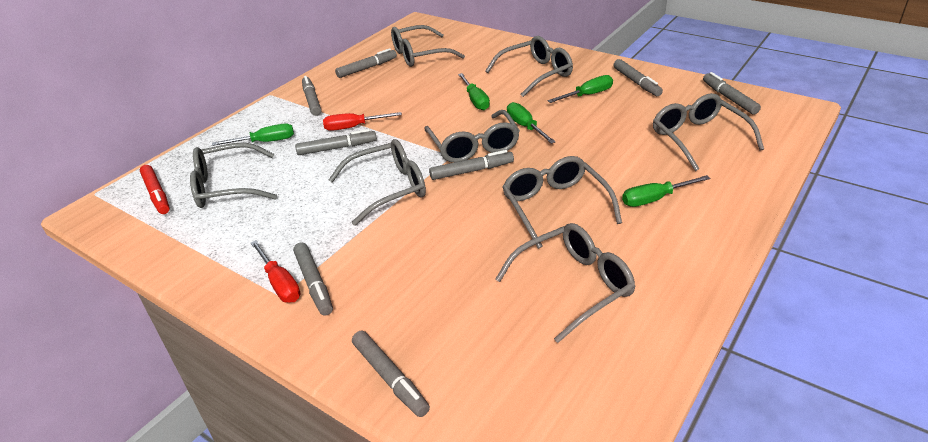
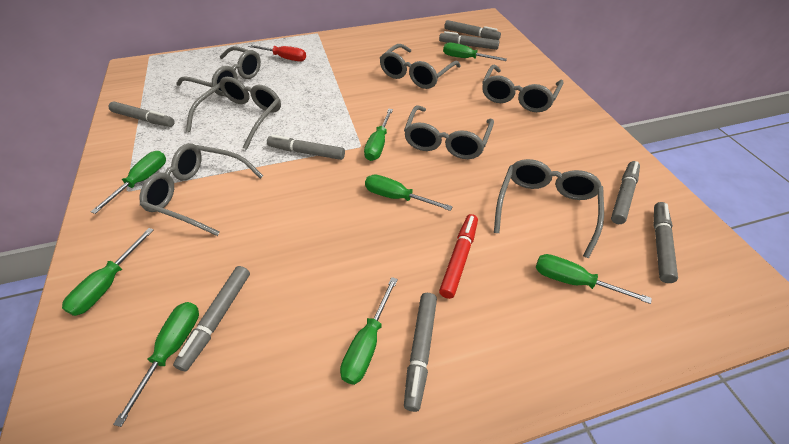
green screwdriver: 5 -> 8
grey glasses: 8 -> 7
red screwdriver: 2 -> 1

